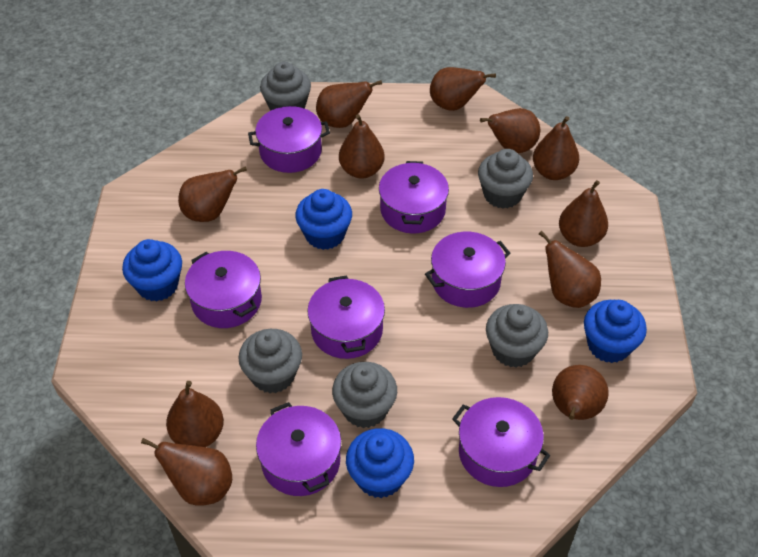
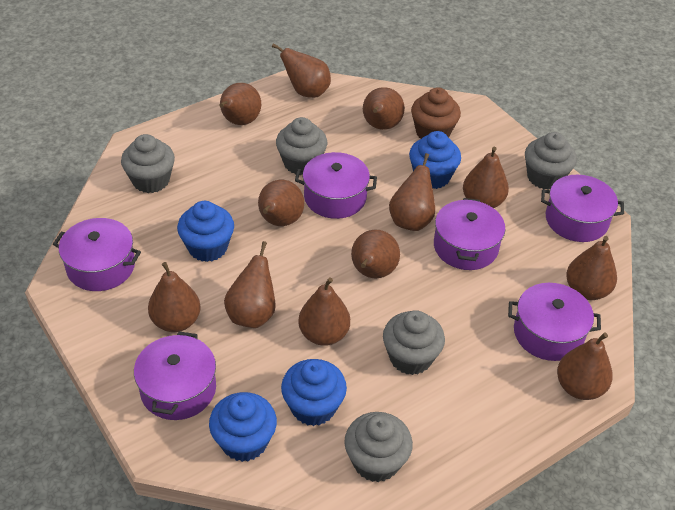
brown cupcake: 0 -> 1
brown pear: 11 -> 12
purple pot: 7 -> 6

